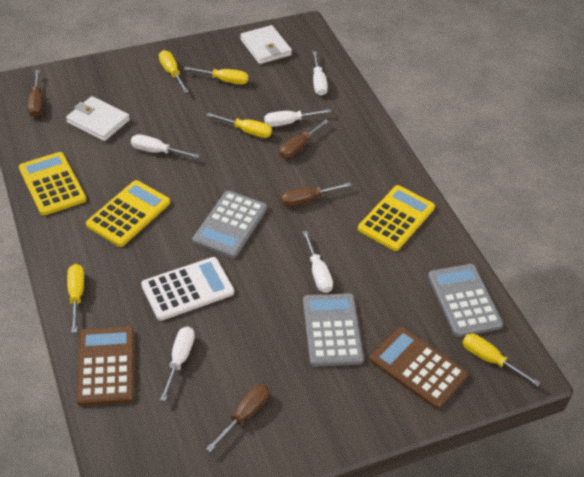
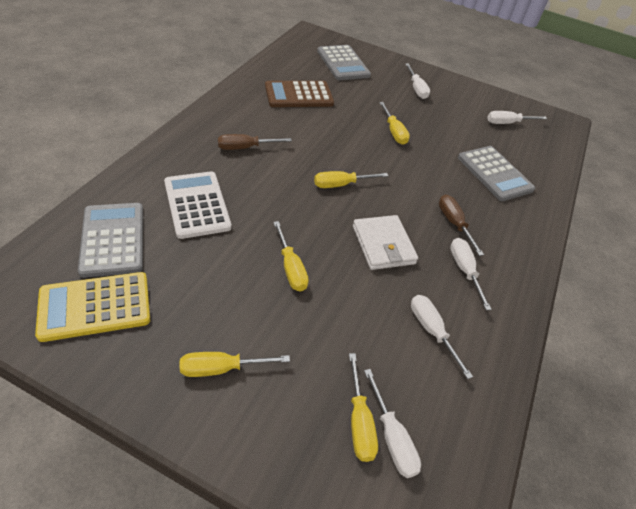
brown calculator: 2 -> 1
brown screwdriver: 4 -> 2
white wallet: 2 -> 1
yellow calculator: 3 -> 1

